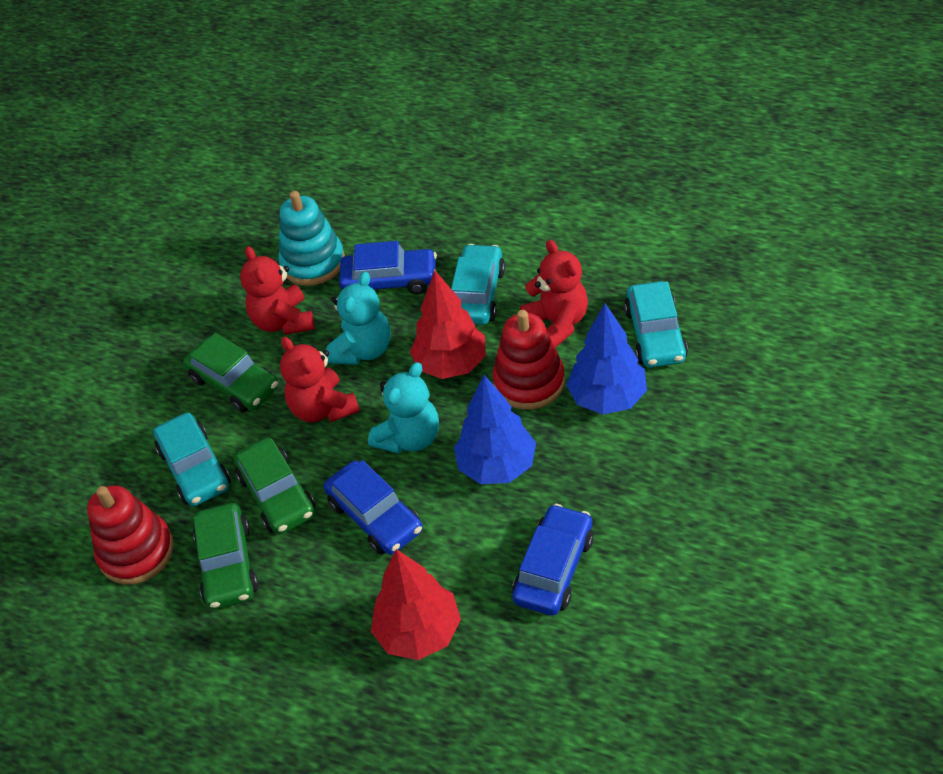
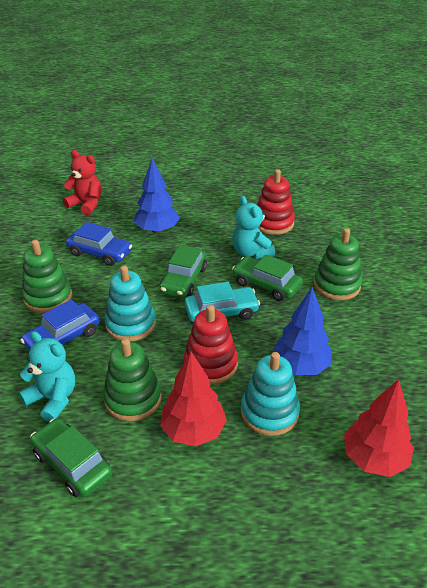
blue car: 3 -> 2
green stacking toy: 0 -> 3
red teddy bear: 3 -> 1
turquoise car: 3 -> 1
turquoise stacking toy: 1 -> 2

